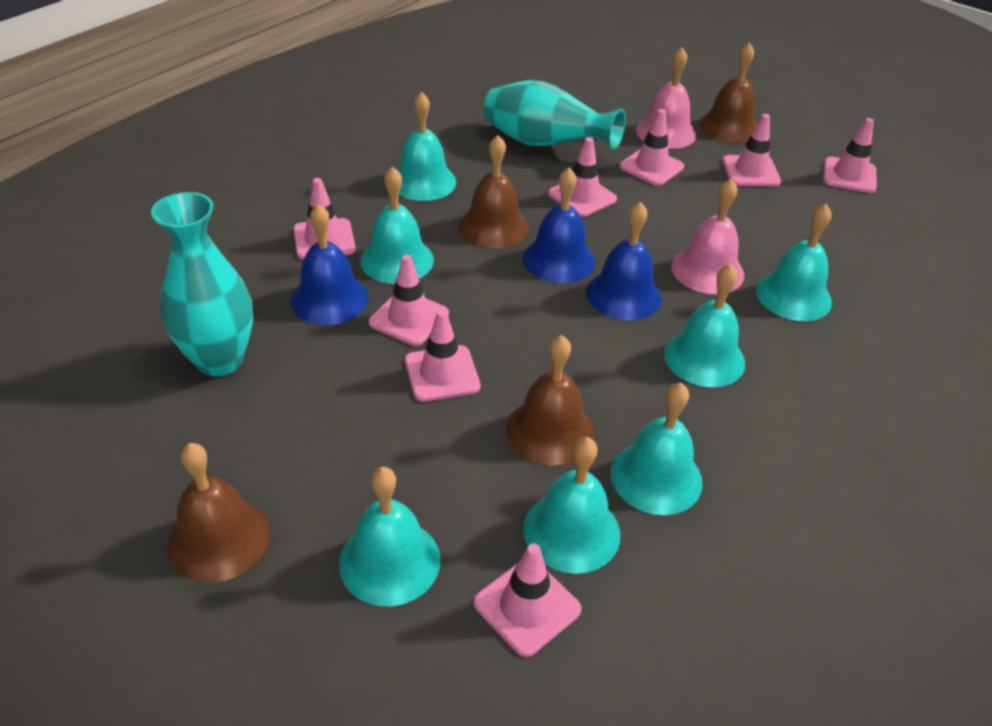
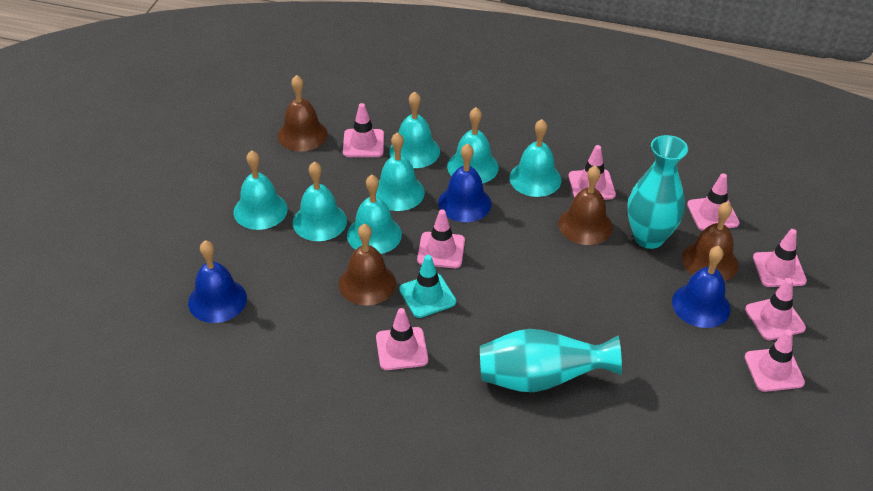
pink bell: 2 -> 0
turquoise traffic cone: 0 -> 1

